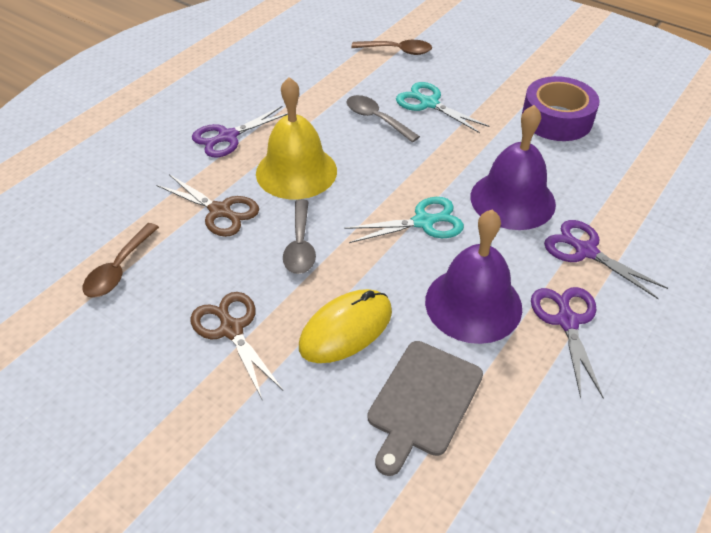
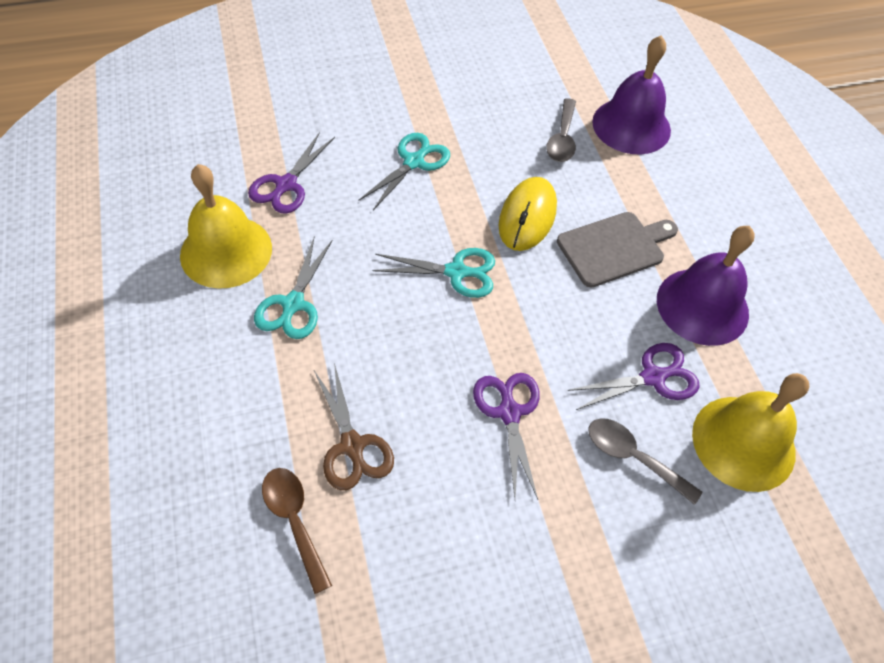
brown scissors: 2 -> 1
brown spoon: 2 -> 1
purple tape: 1 -> 0
turquoise scissors: 2 -> 3
yellow bell: 1 -> 2

